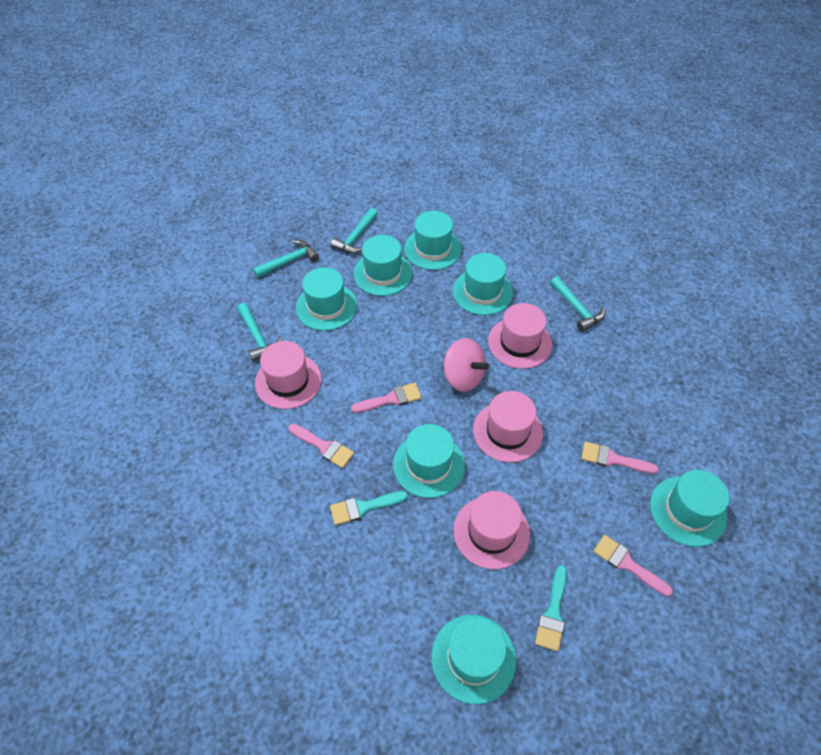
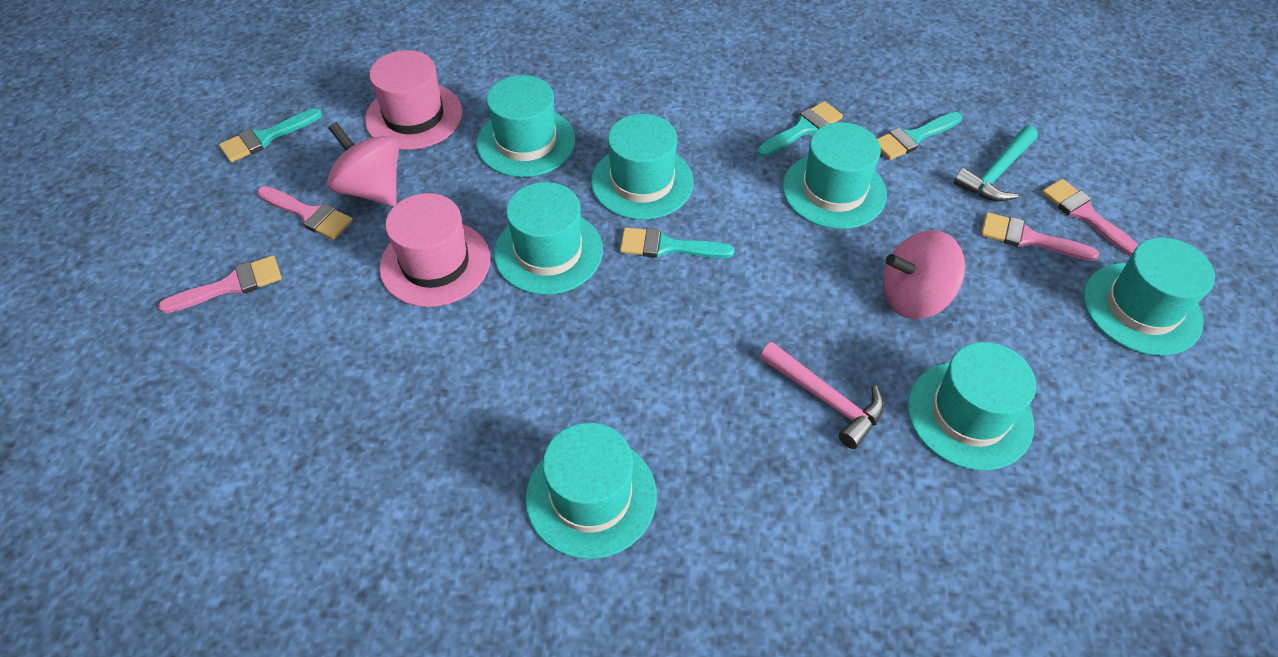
pink hammer: 0 -> 1
pink hat: 4 -> 2
pink spinning top: 1 -> 2
turquoise brush: 2 -> 4
turquoise hammer: 4 -> 1

